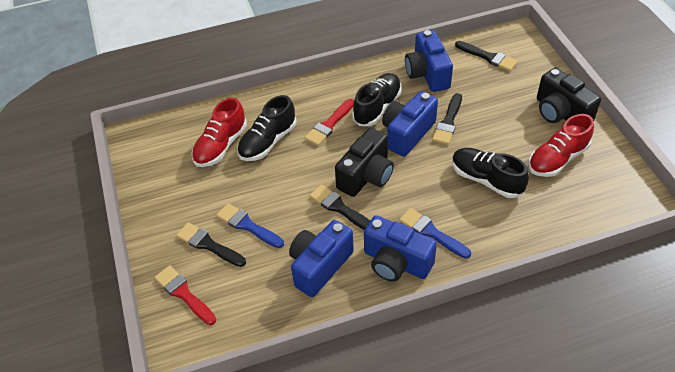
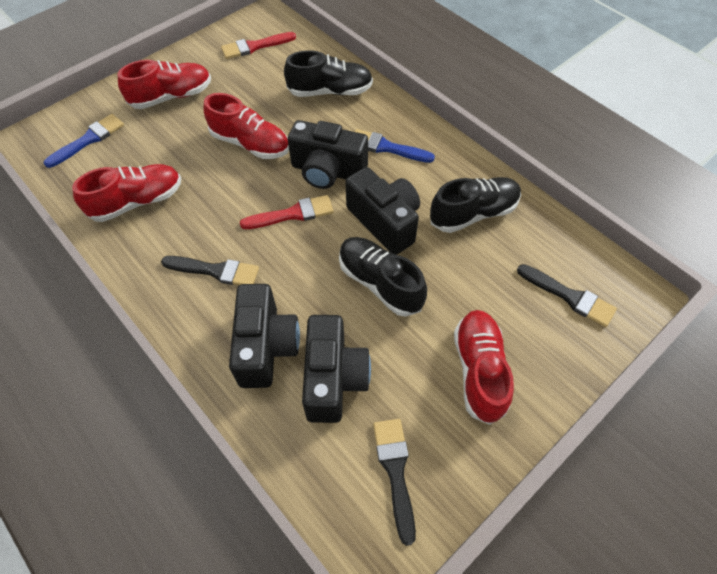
black brush: 4 -> 3
black camera: 2 -> 4
blue camera: 4 -> 0
red shoe: 2 -> 4

